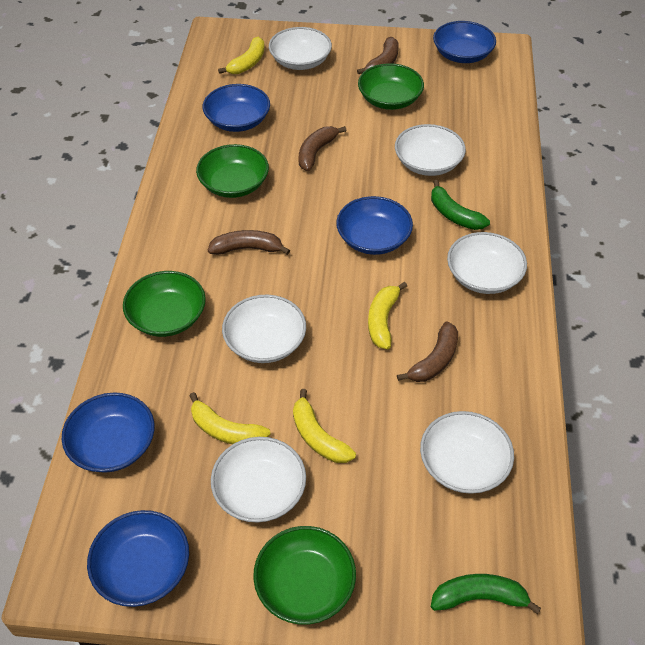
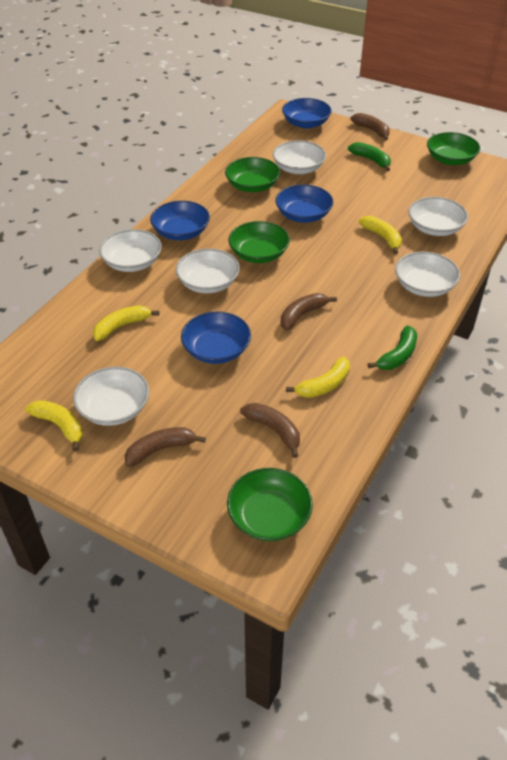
blue bowl: 5 -> 4

